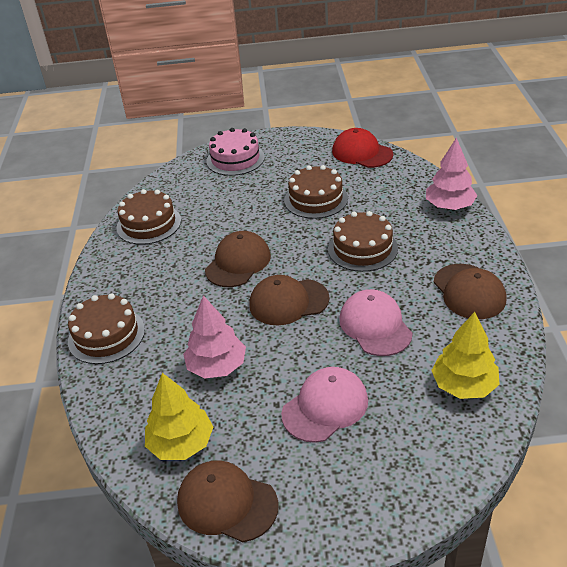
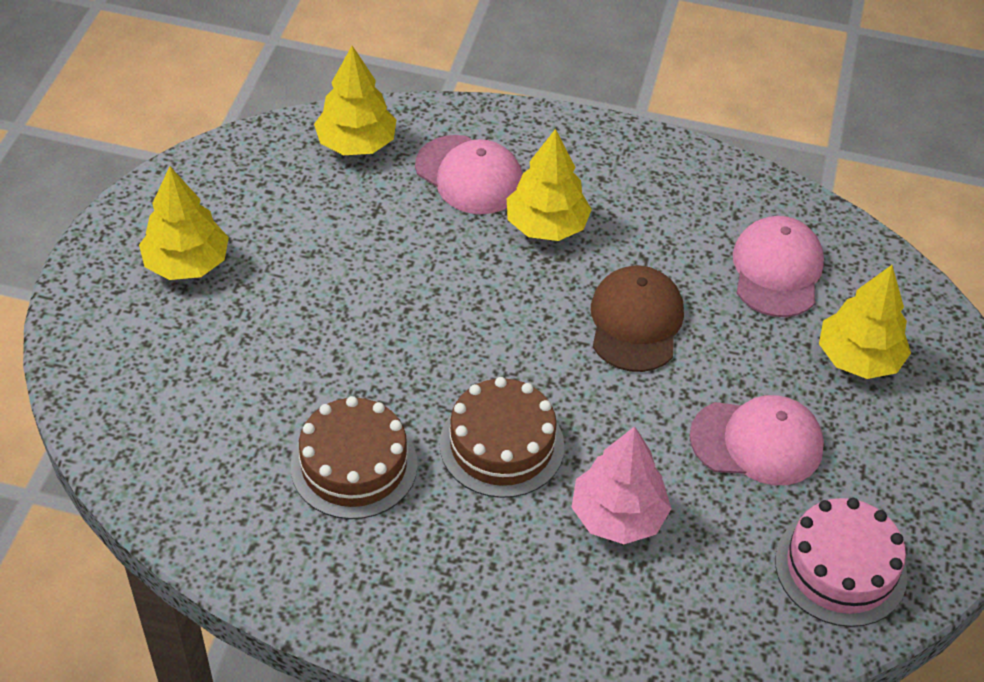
brown cake: 4 -> 2
brown cap: 4 -> 1
pink cap: 2 -> 3
pink tree: 2 -> 1
red cap: 1 -> 0
yellow tree: 2 -> 4

